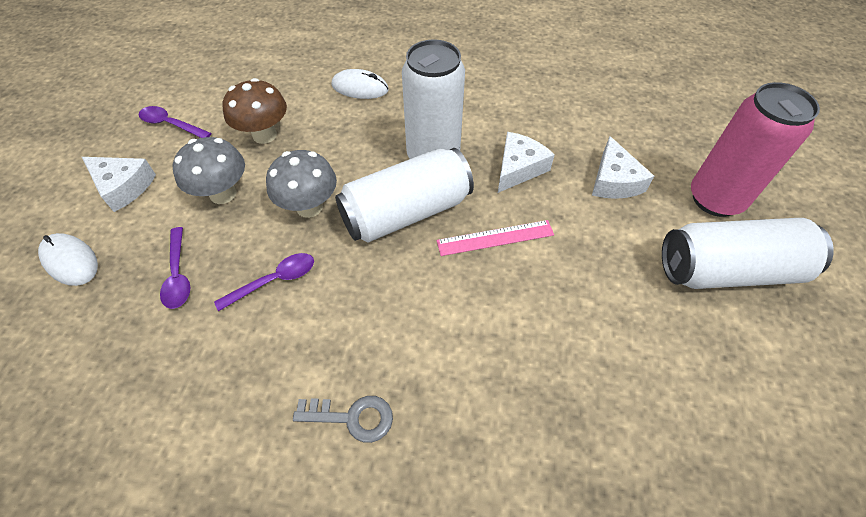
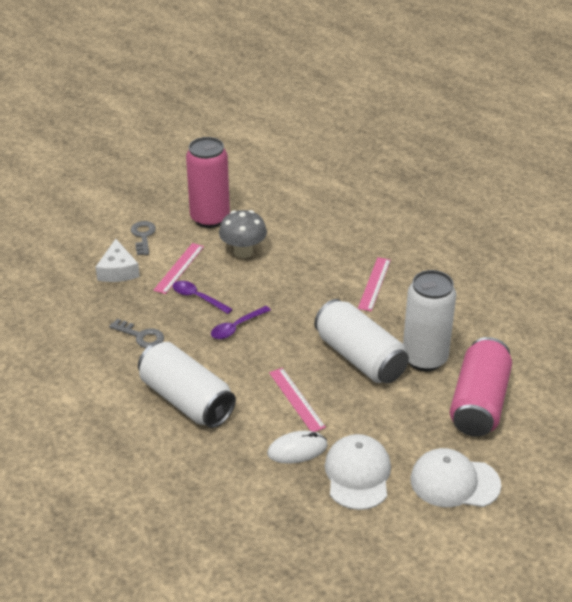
brown mushroom: 1 -> 0
grey key: 1 -> 2
grey mushroom: 2 -> 1
pink can: 1 -> 2
pink ruler: 1 -> 3
purple spoon: 3 -> 2
white cap: 0 -> 2
white cheese: 3 -> 1
white mouse: 2 -> 1

